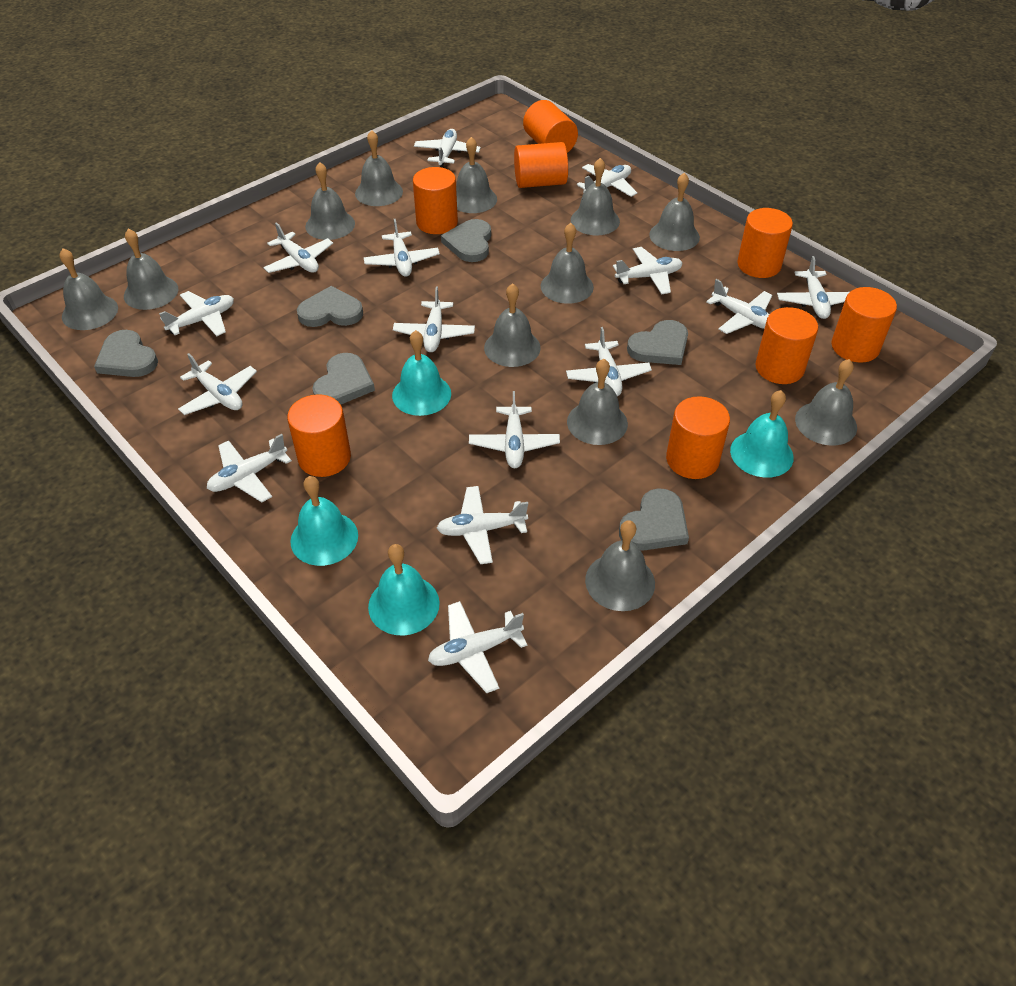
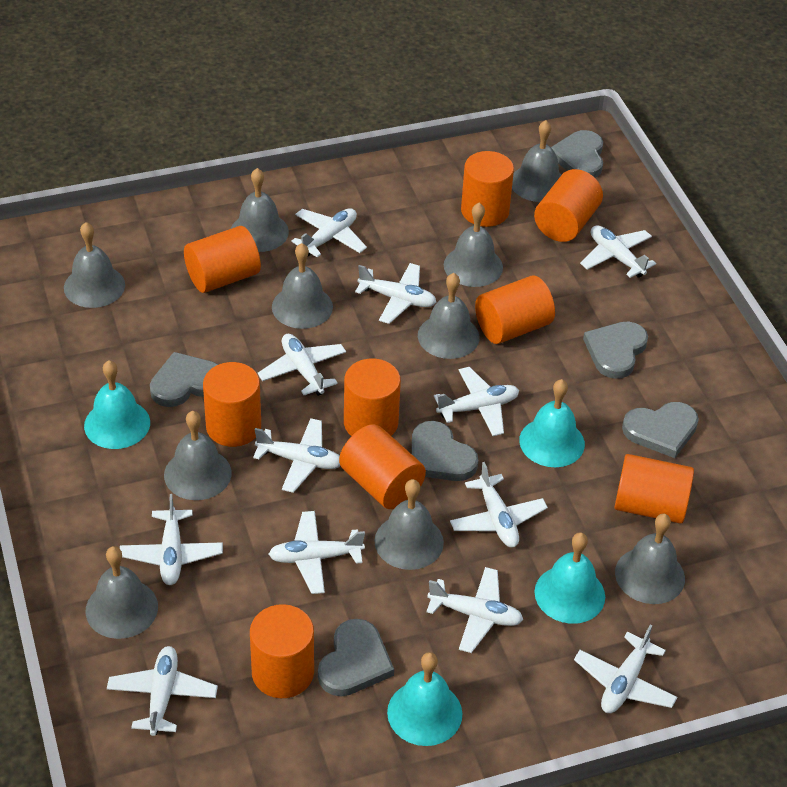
grey bell: 12 -> 10
orange cylinder: 8 -> 9
white plane: 15 -> 12

